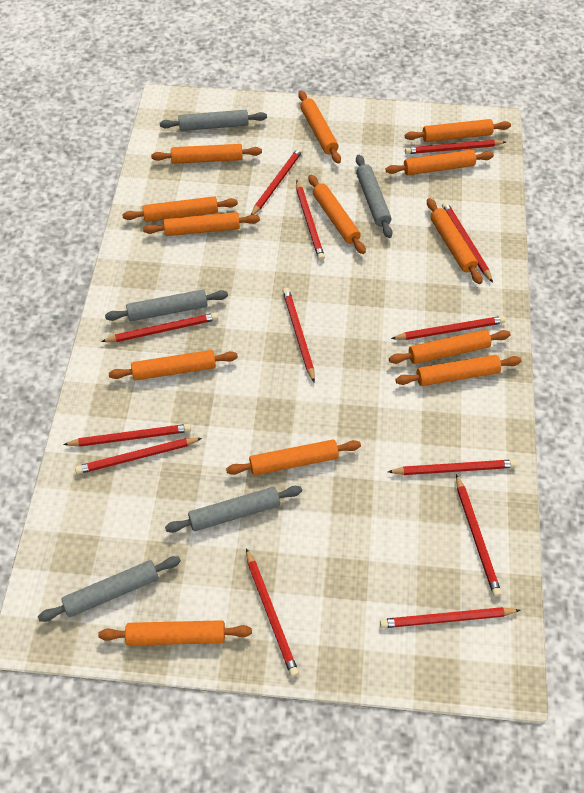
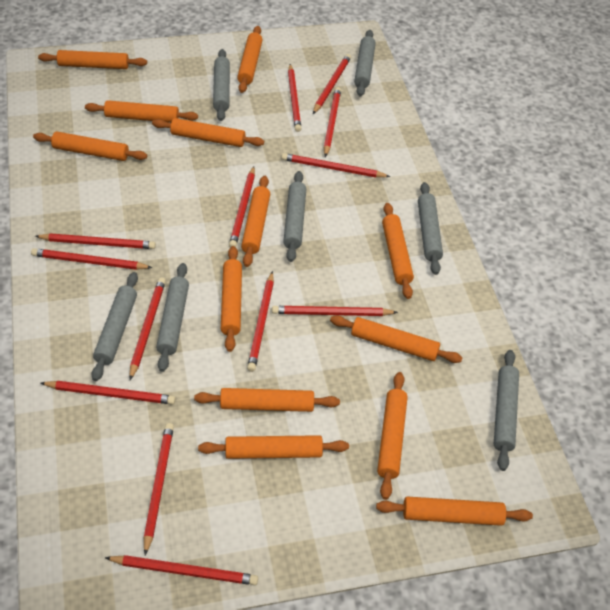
grey rolling pin: 5 -> 7

